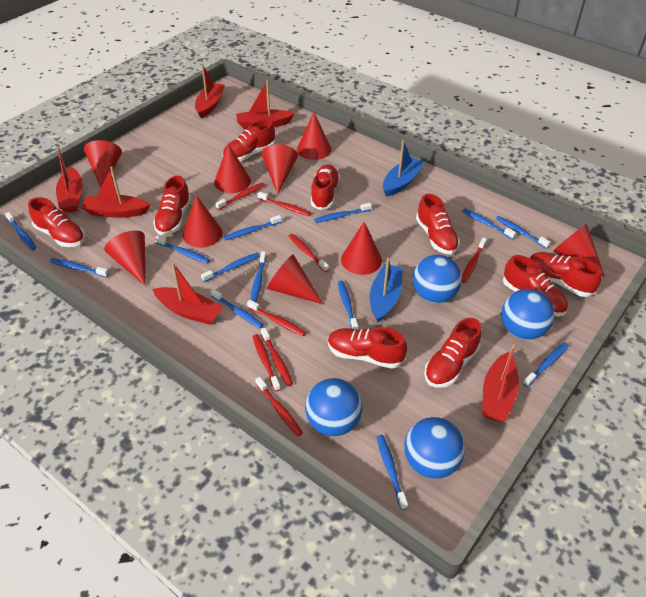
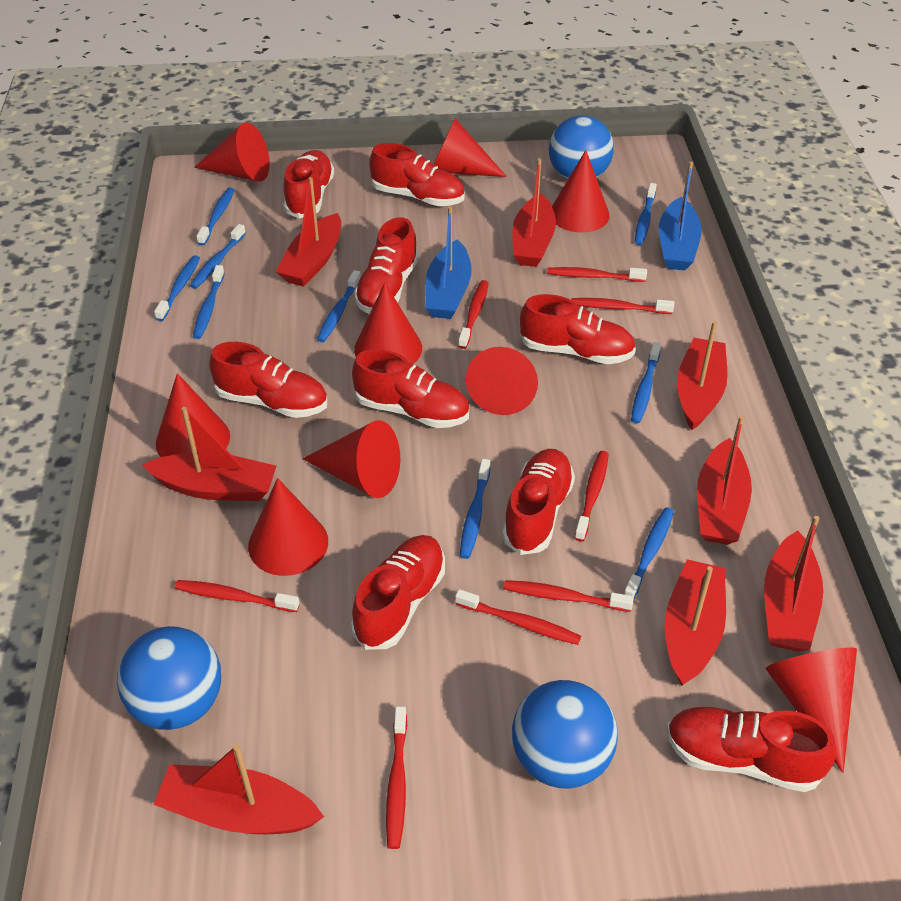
blue ball: 4 -> 3
blue toothbrush: 13 -> 9
red boat: 6 -> 8

